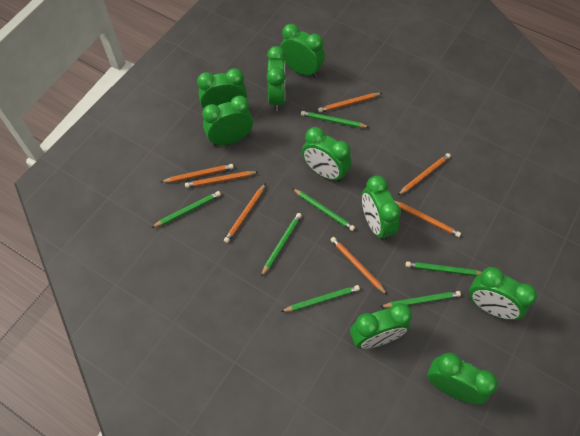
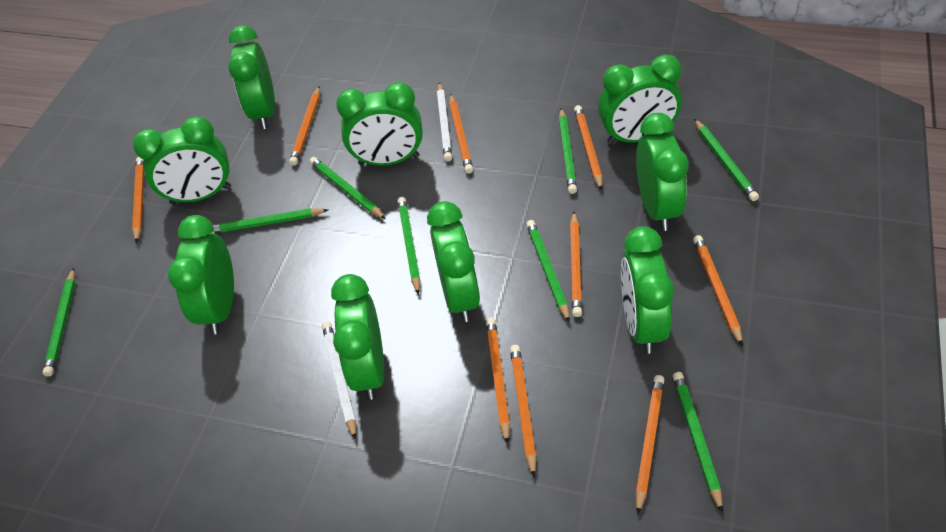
green pencil: 7 -> 8
orange pencil: 7 -> 9
white pencil: 0 -> 2

